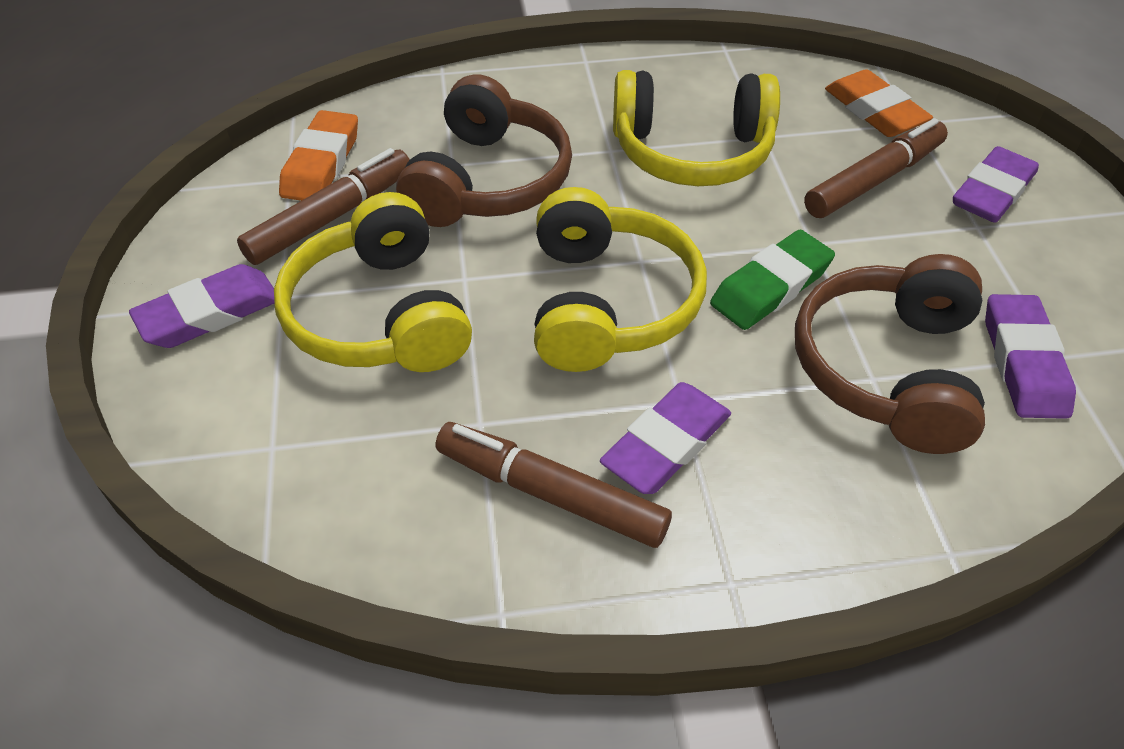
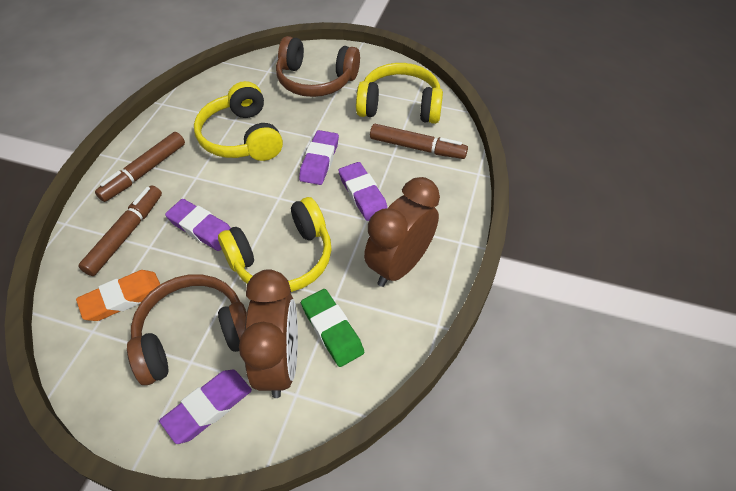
brown clock: 0 -> 2
orange eraser: 2 -> 1

